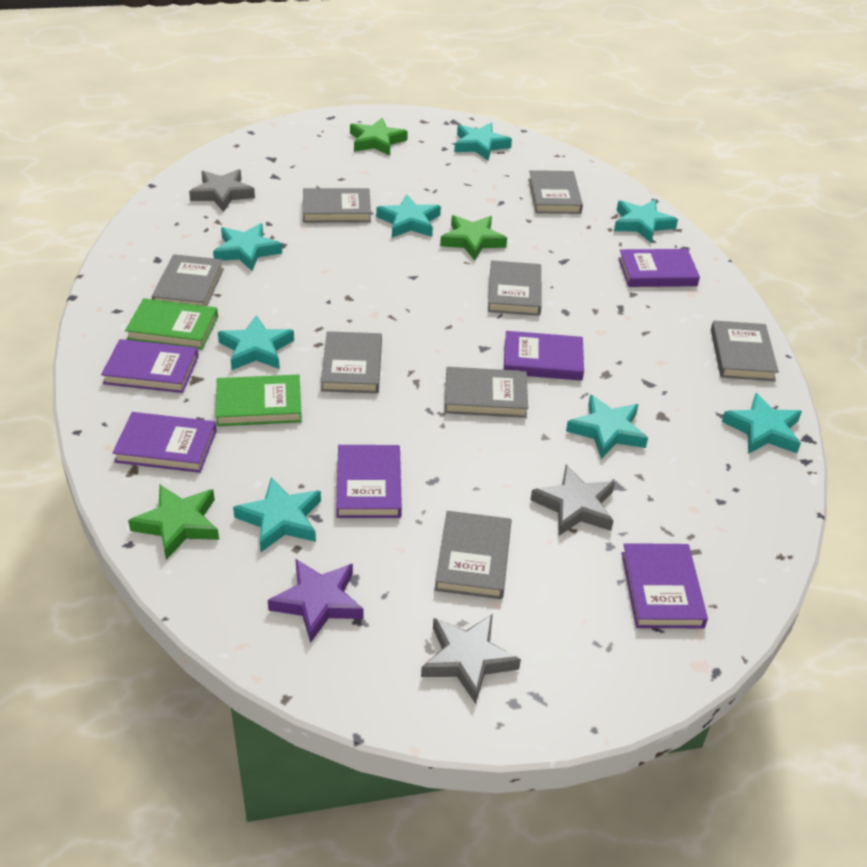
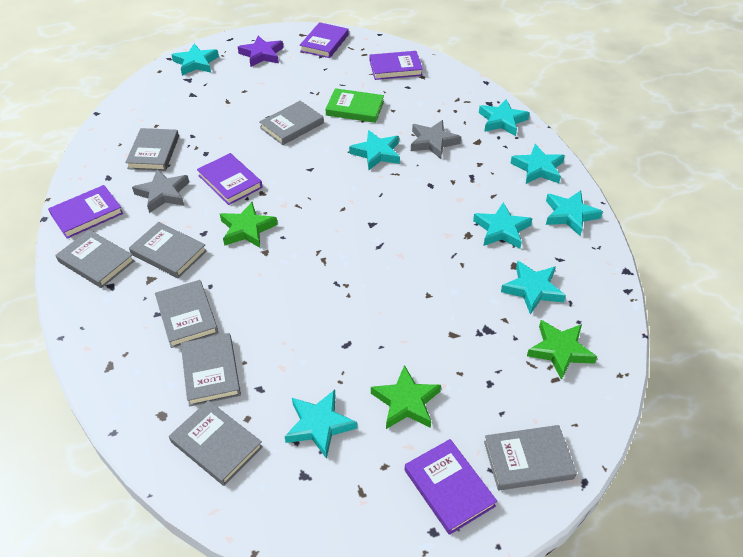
green book: 2 -> 1
grey star: 3 -> 2
purple book: 6 -> 5

